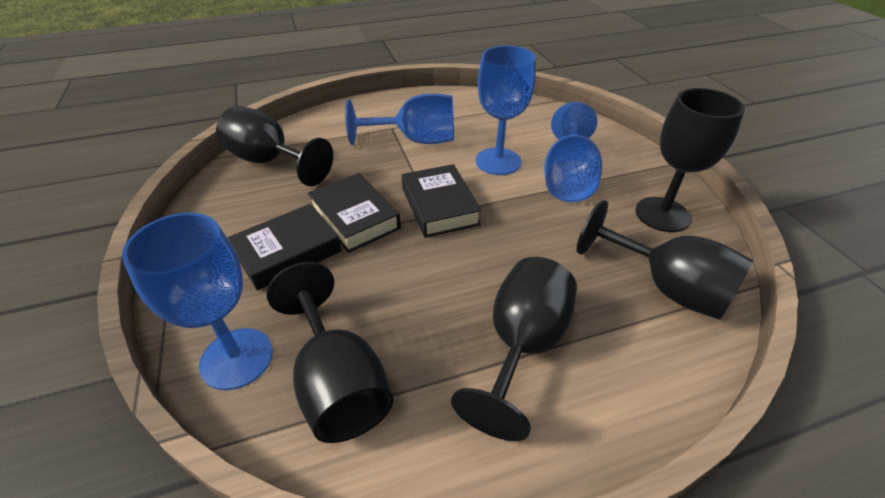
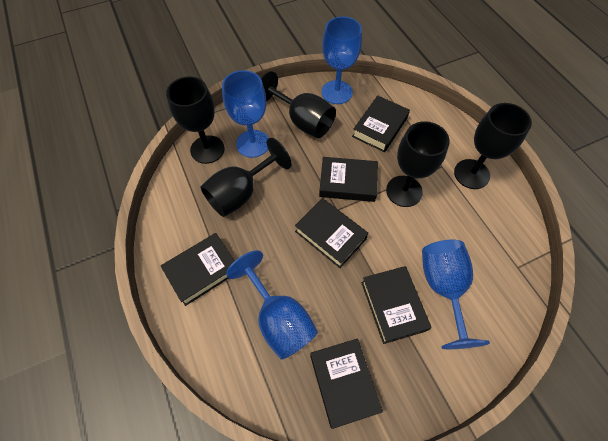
black book: 3 -> 6

